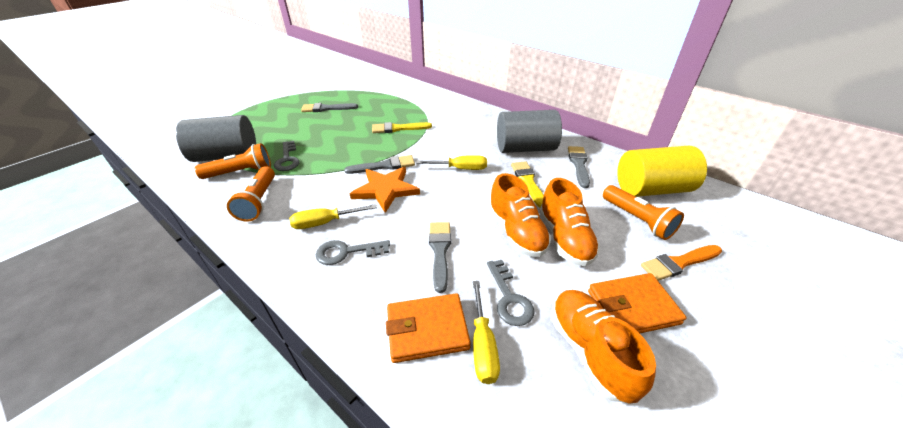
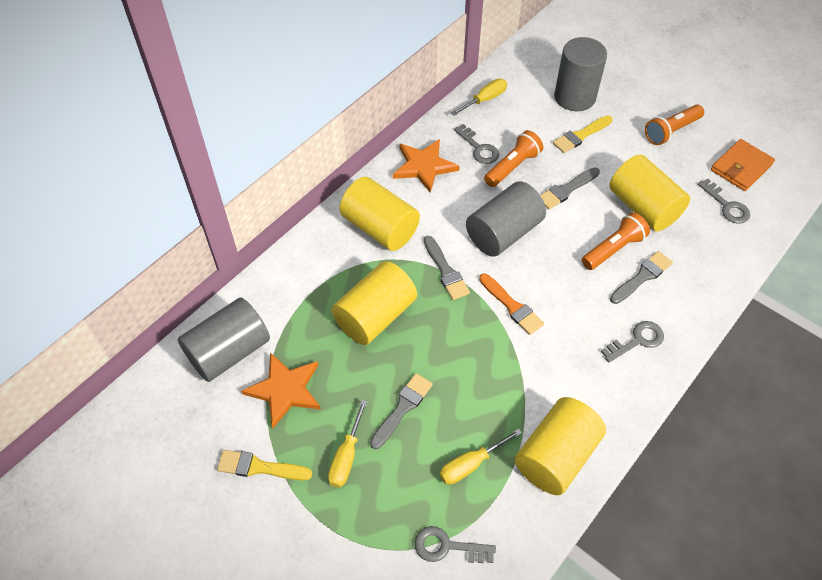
grey cylinder: 2 -> 3
grey key: 3 -> 4
orange shoe: 3 -> 0
orange star: 1 -> 2
orange wallet: 2 -> 1
yellow cylinder: 1 -> 4

